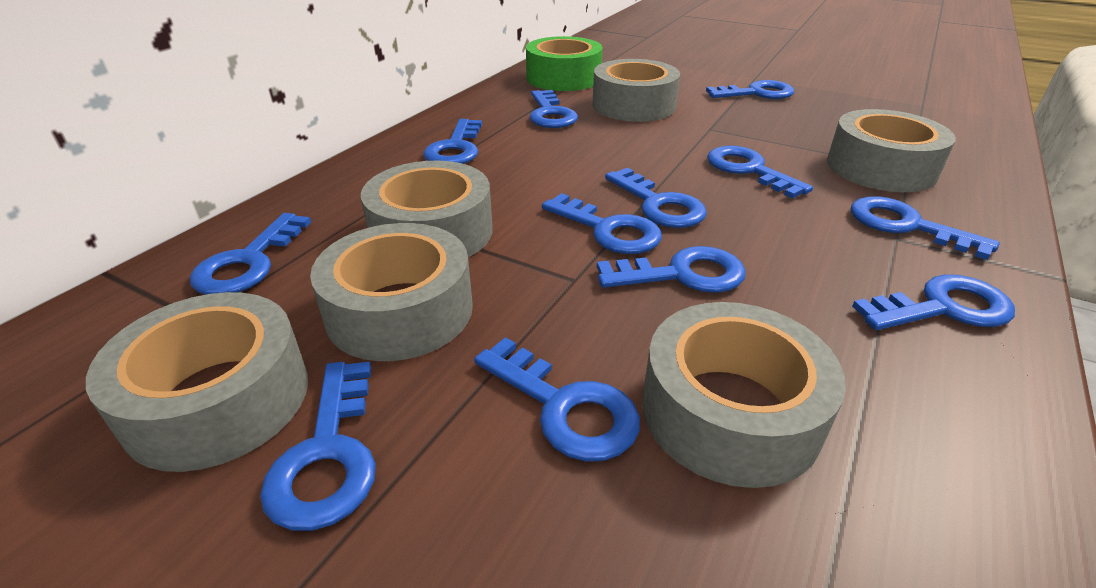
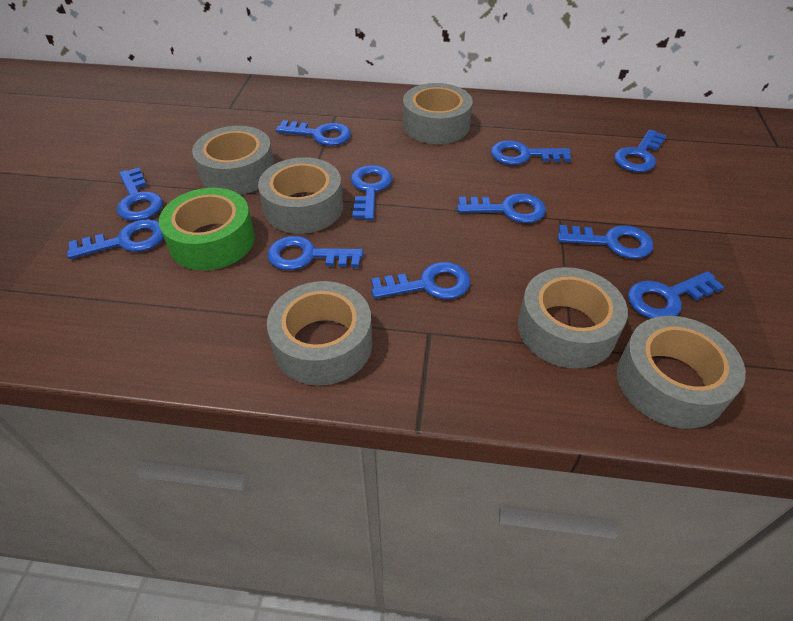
blue key: 12 -> 11

